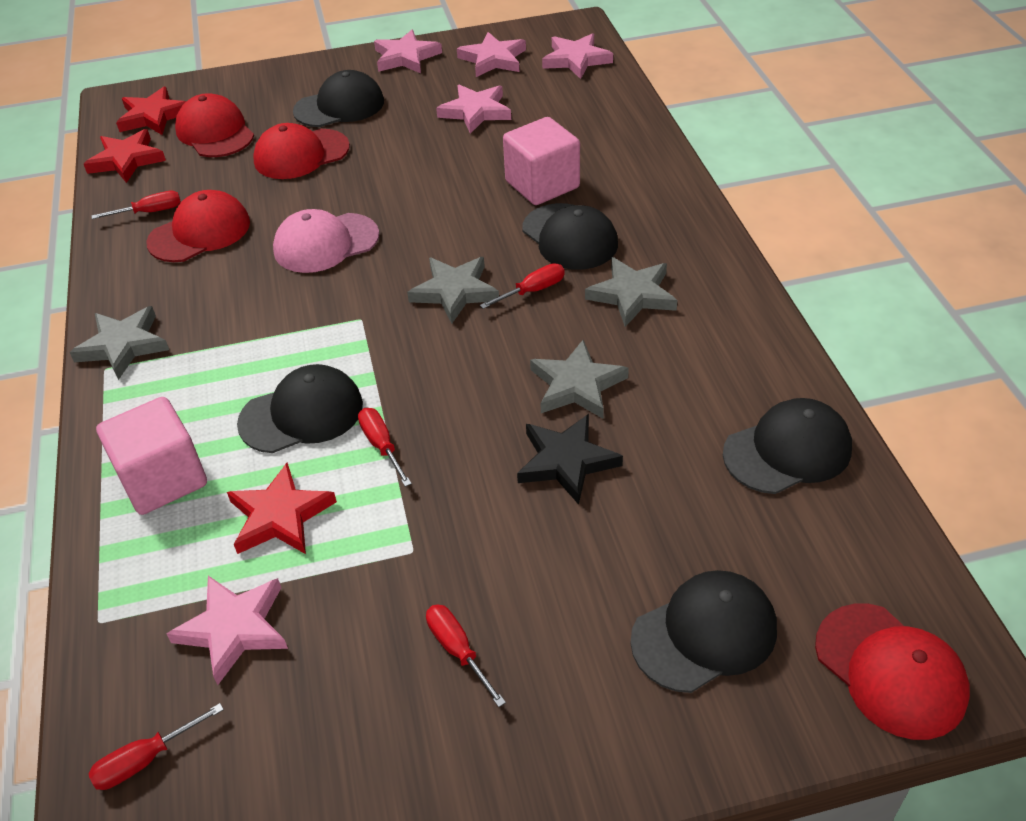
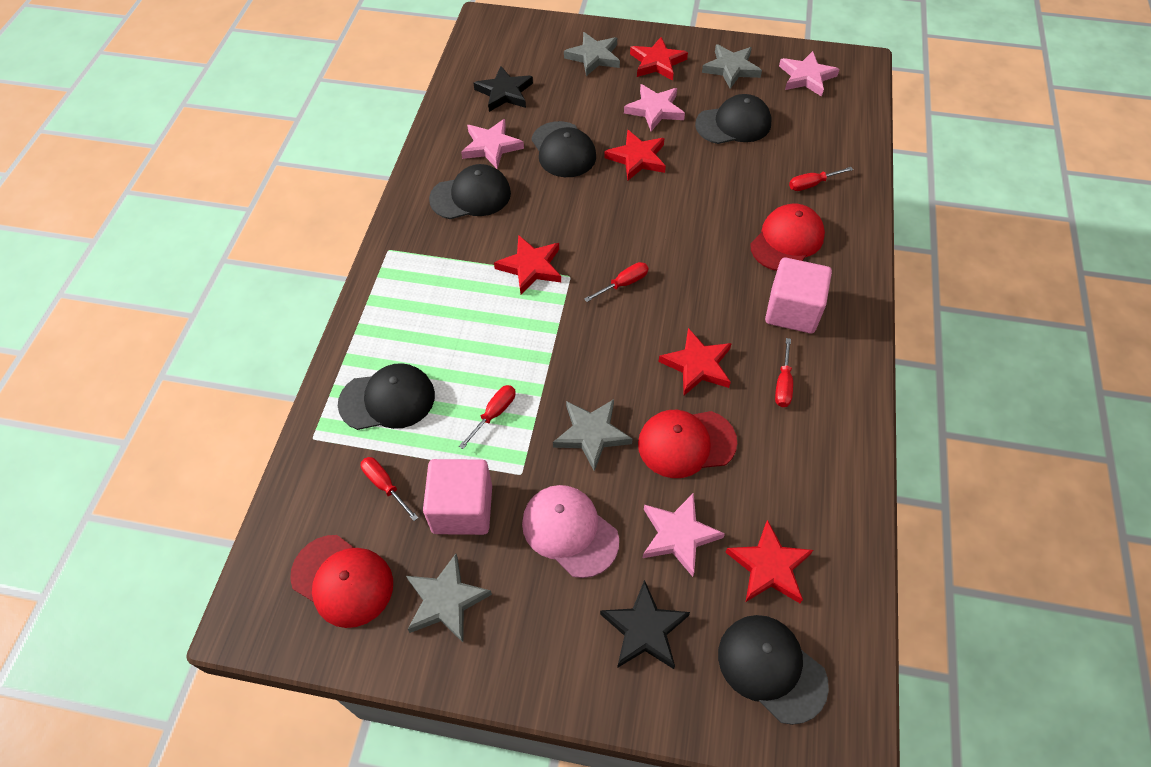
black star: 1 -> 2
pink star: 5 -> 4
red cap: 4 -> 3
red star: 3 -> 5

